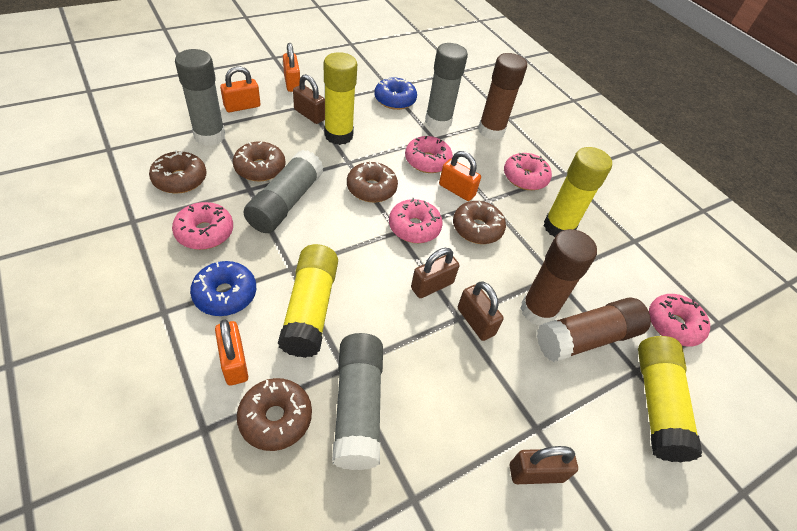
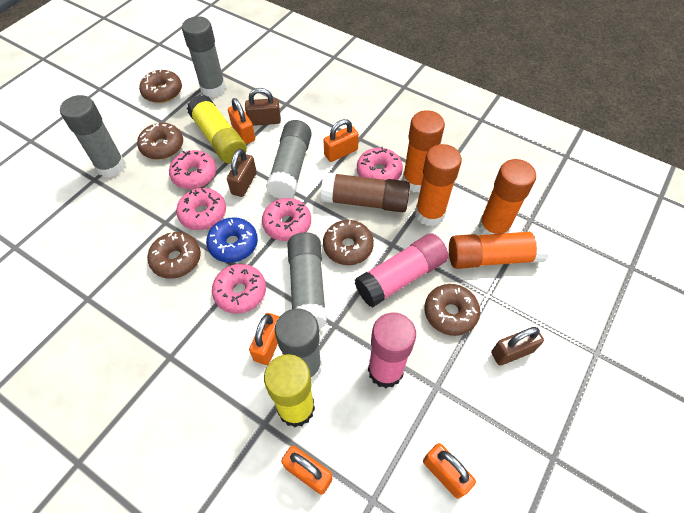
blue donut: 2 -> 1
brown glue stick: 3 -> 1
brown padlock: 4 -> 3
grey glue stick: 4 -> 5
orange glue stick: 0 -> 4
orange padlock: 4 -> 5
pink glue stick: 0 -> 2
yellow glue stick: 4 -> 2

